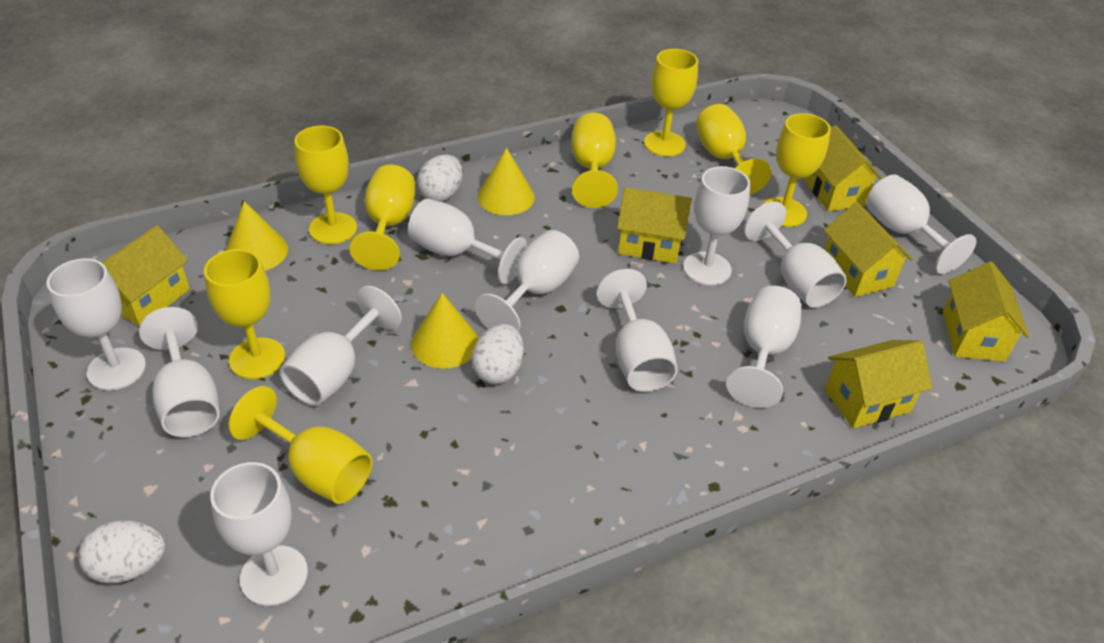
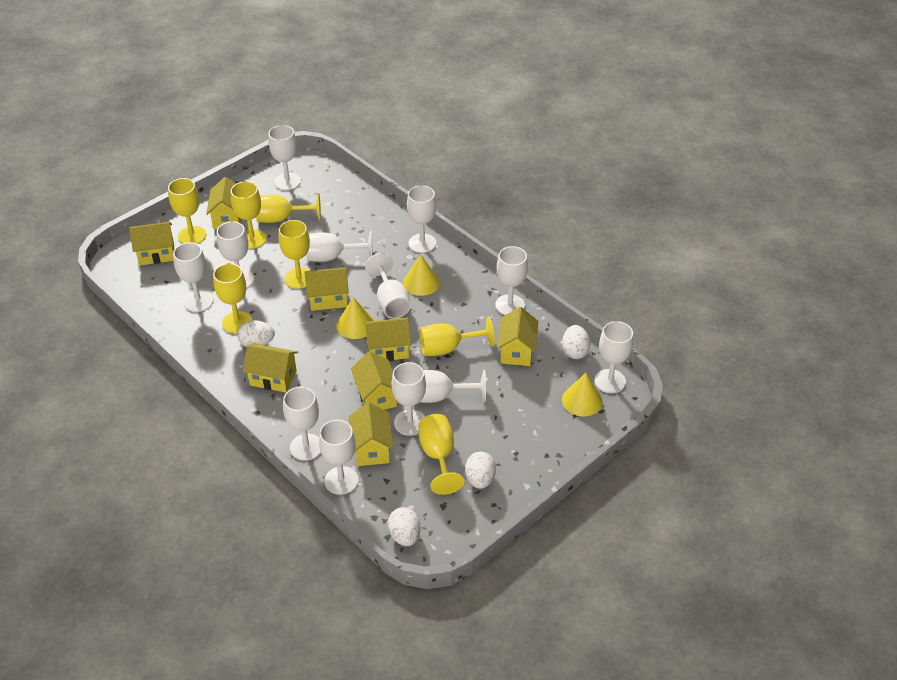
white egg: 3 -> 4
white goblet: 11 -> 12
yellow goblet: 8 -> 7
yellow house: 6 -> 8

